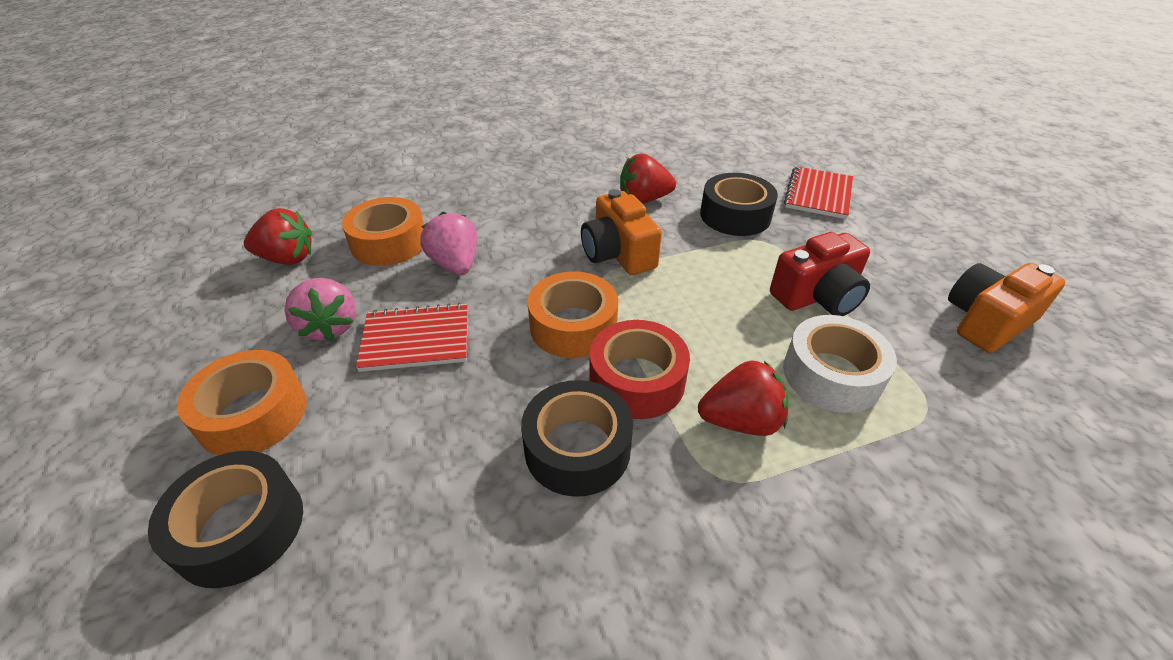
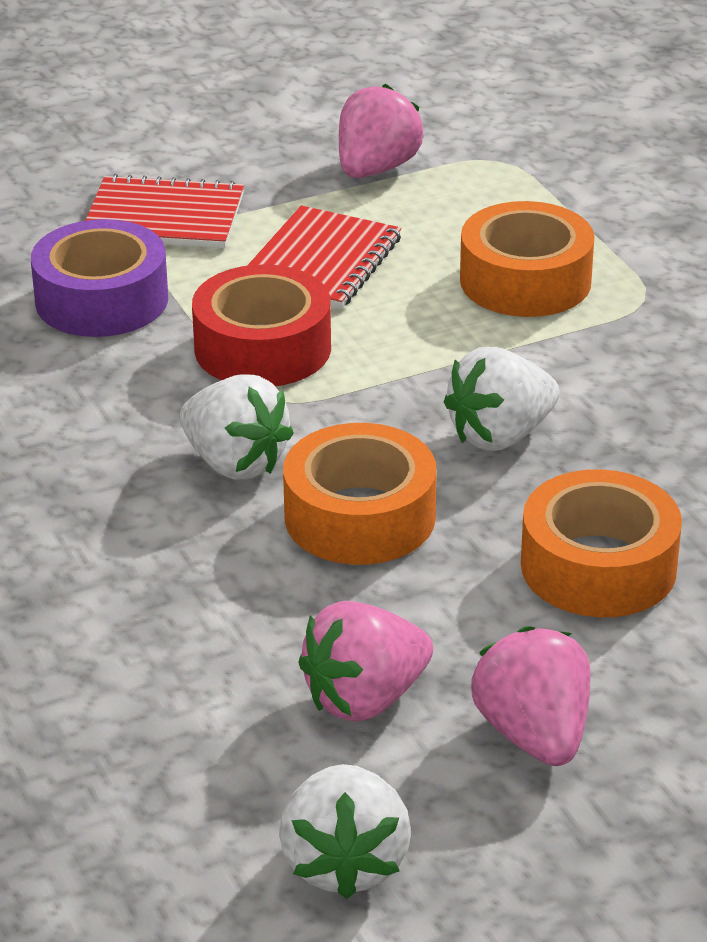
black tape: 3 -> 0
orange camera: 2 -> 0
pink strawberry: 2 -> 3
purple tape: 0 -> 1
red camera: 1 -> 0
red strawberry: 3 -> 0
white strawberry: 0 -> 3
white tape: 1 -> 0

